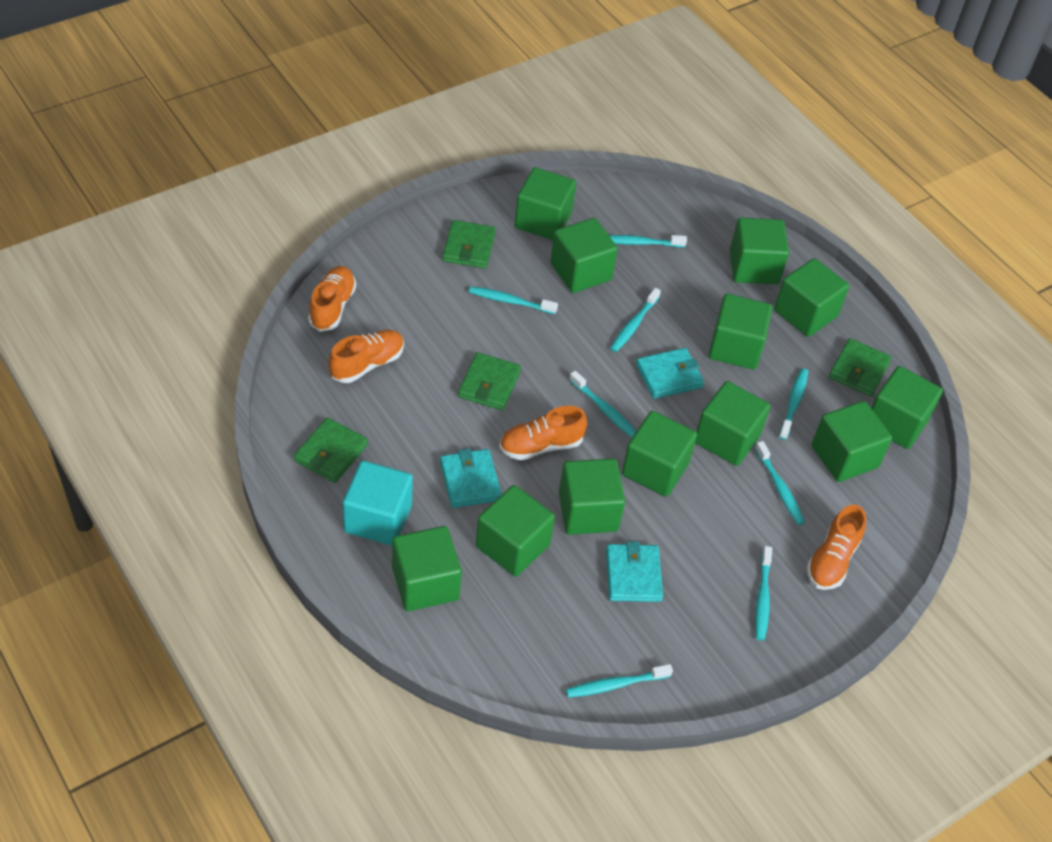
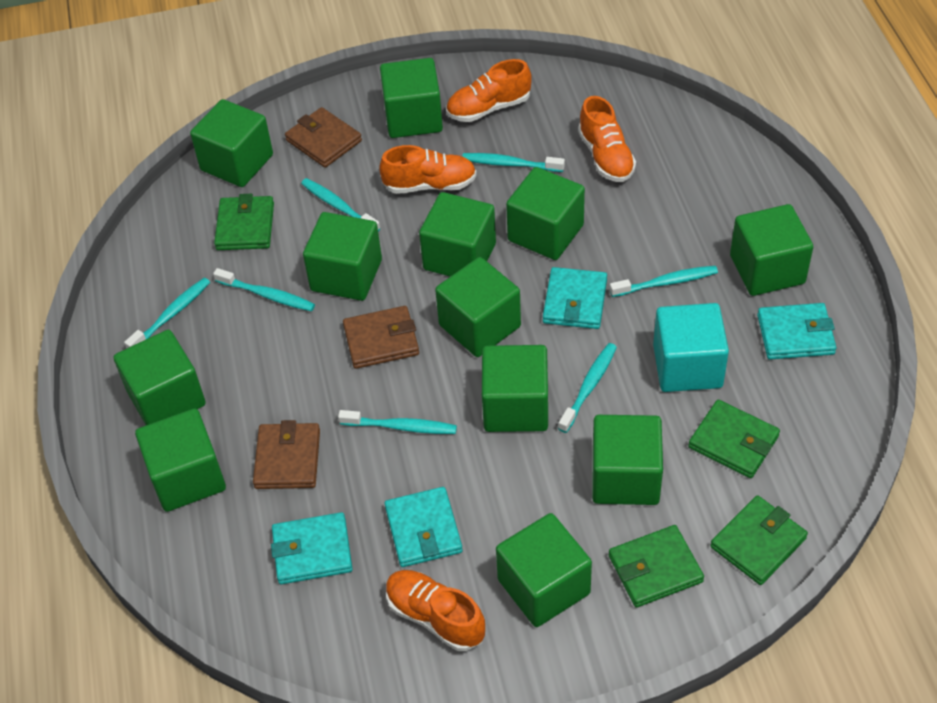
brown wallet: 0 -> 3
turquoise toothbrush: 8 -> 7
turquoise wallet: 3 -> 4

